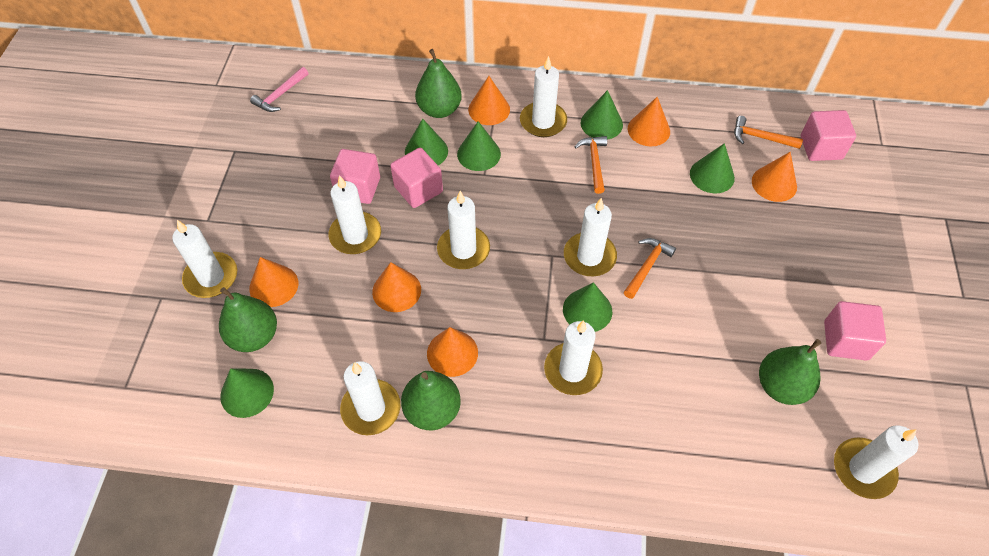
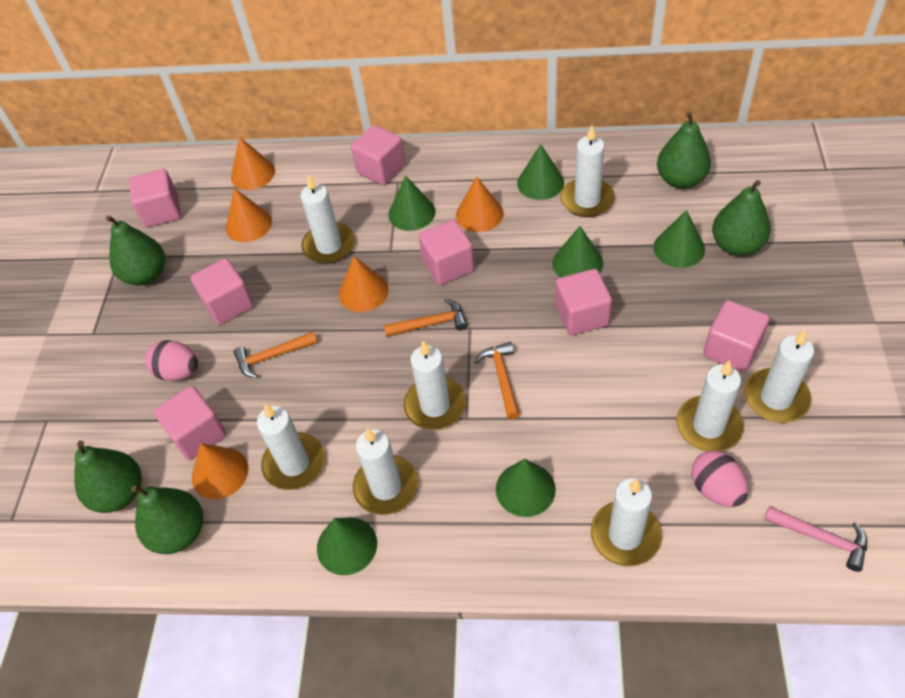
green pear: 4 -> 5
orange cone: 6 -> 5
pink cube: 4 -> 7
pink egg: 0 -> 2

